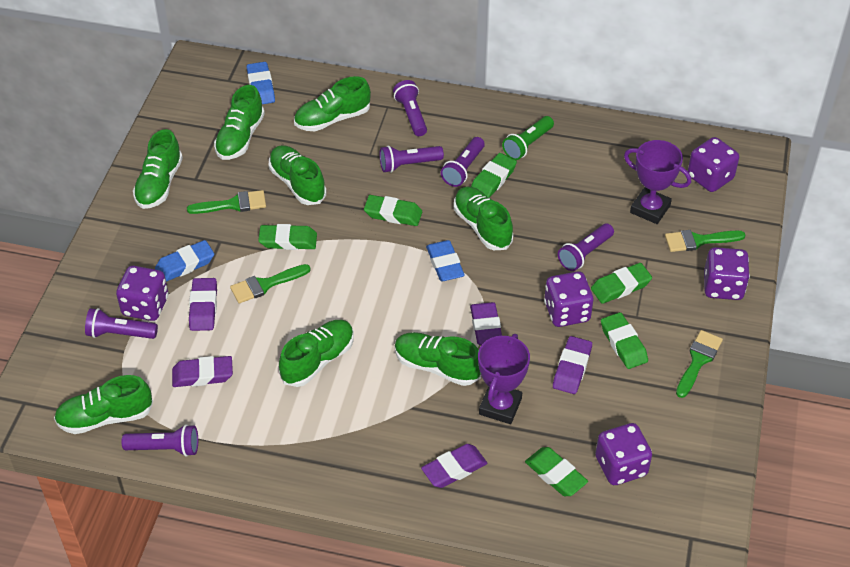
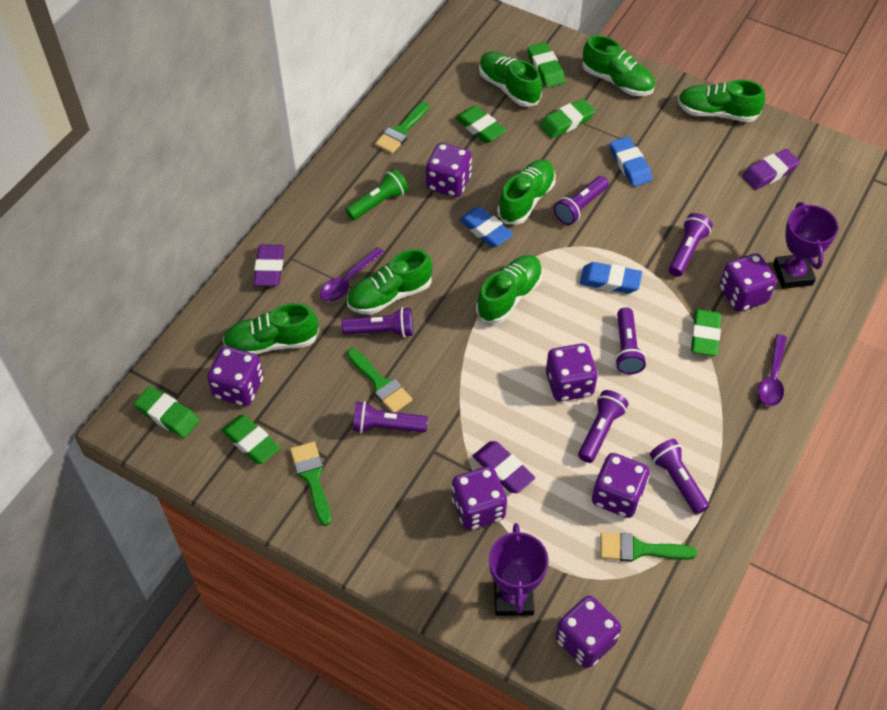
green shoe: 8 -> 7
purple dice: 5 -> 7
purple eraser: 5 -> 3
purple flashlight: 6 -> 7
purple spoon: 0 -> 2

